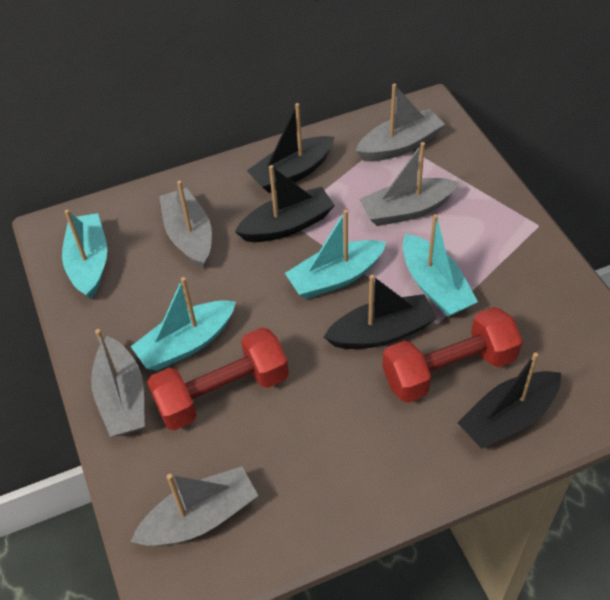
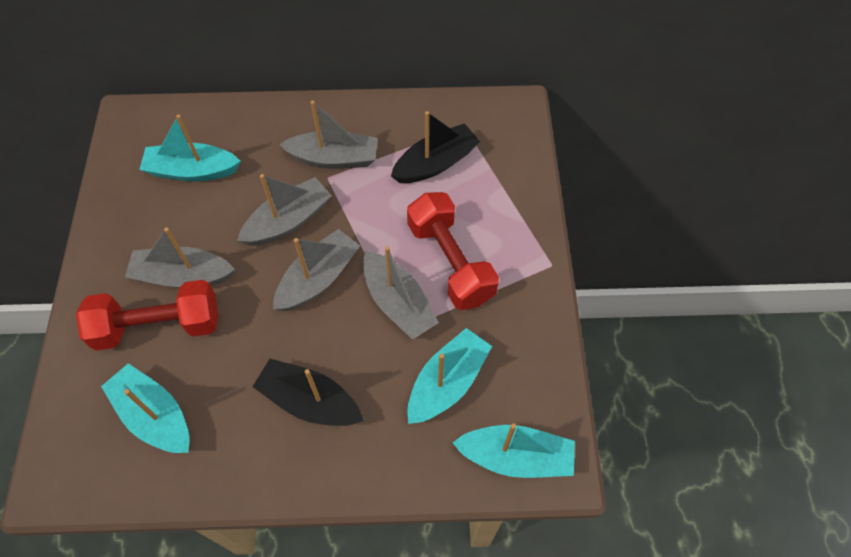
black boat: 4 -> 2

